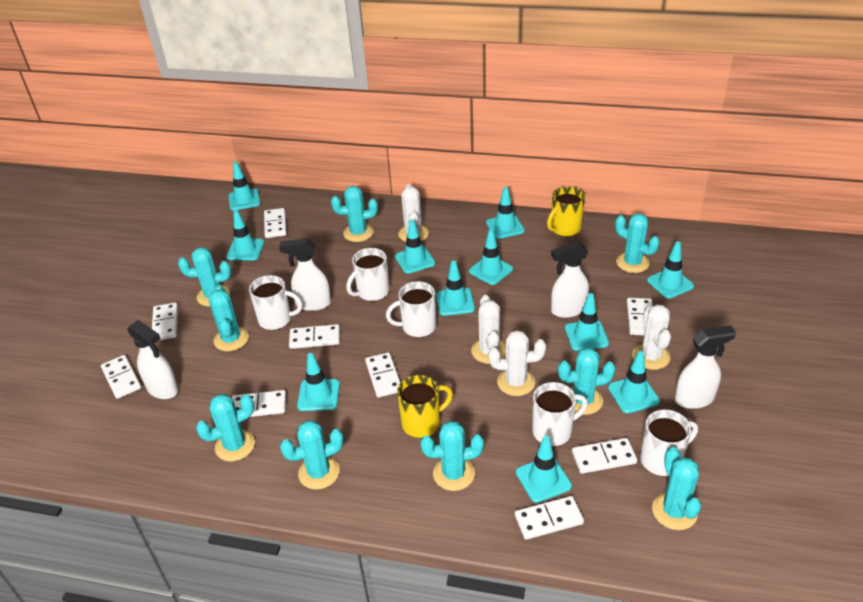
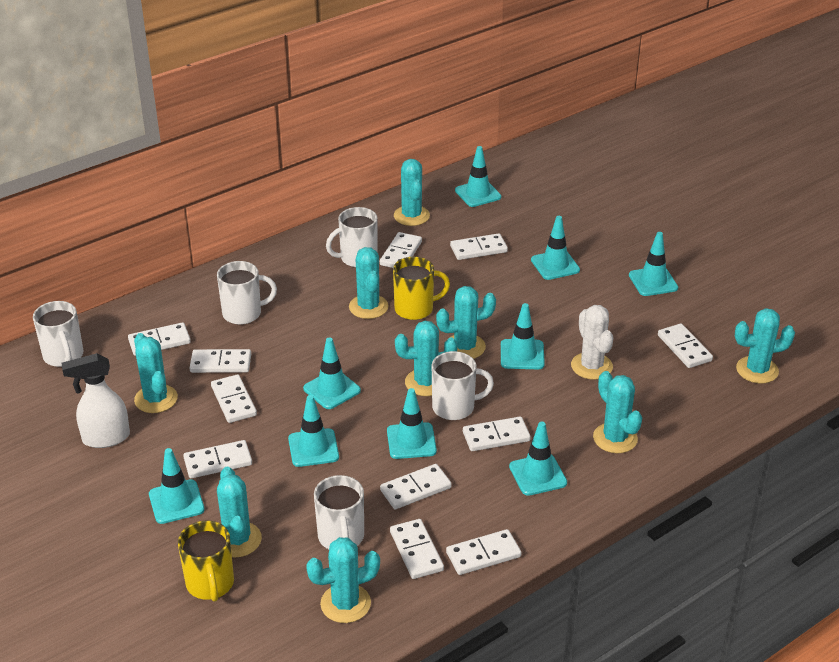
turquoise traffic cone: 11 -> 9
white cactus: 4 -> 1
white domino: 9 -> 11
white spray bottle: 4 -> 1

